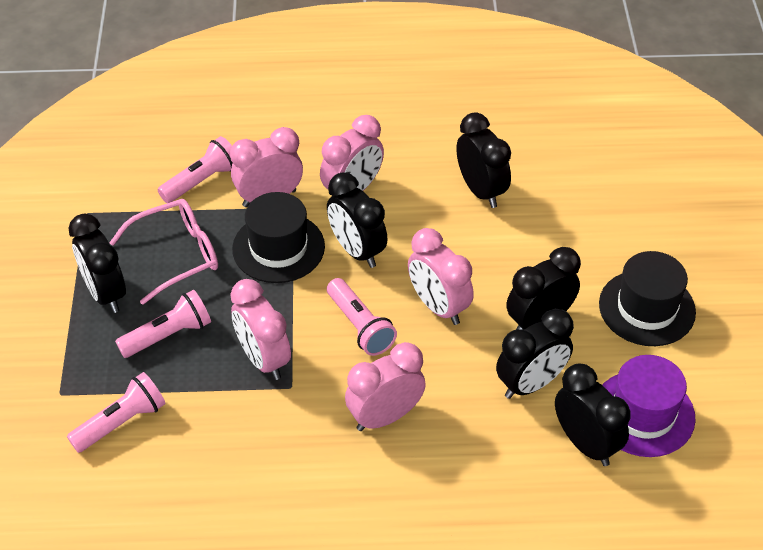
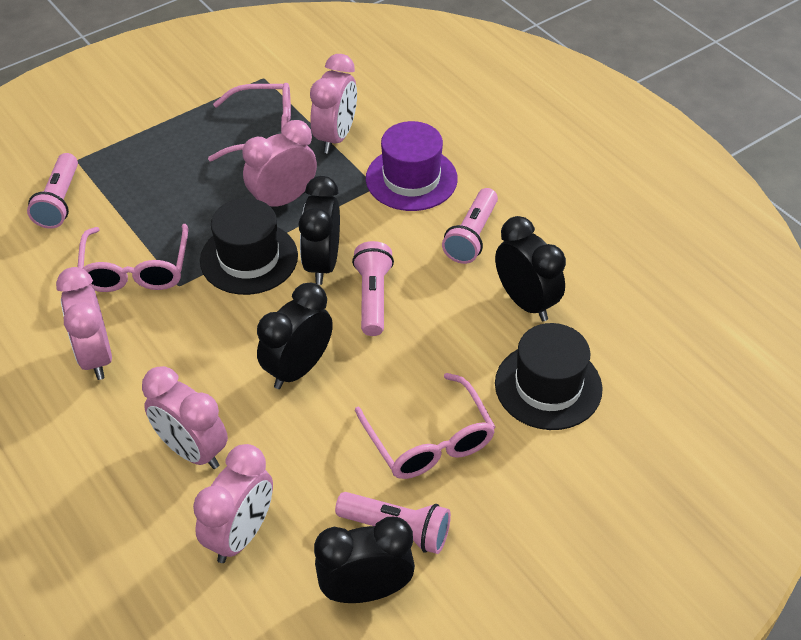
black clock: 6 -> 4
pink glasses: 1 -> 3

